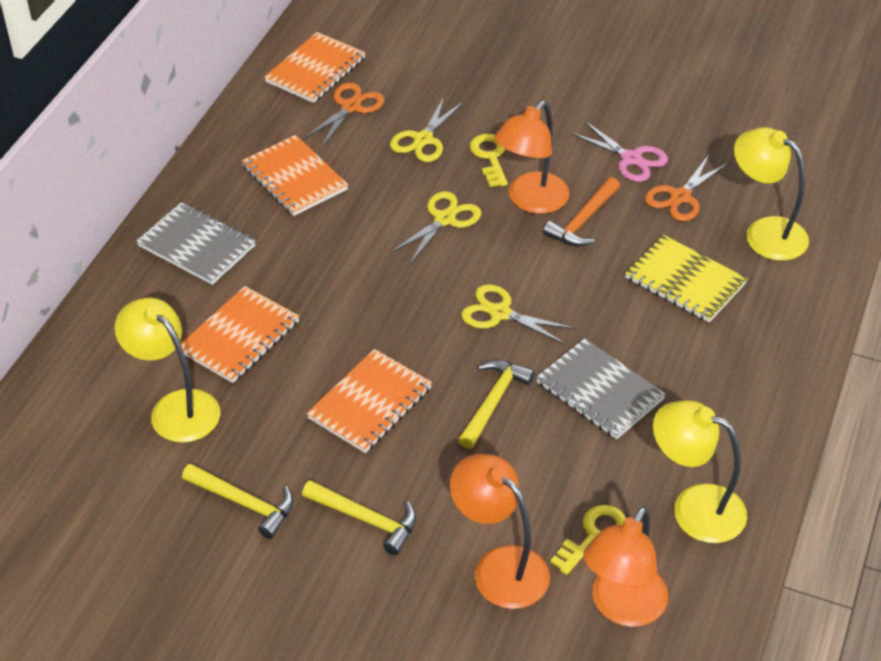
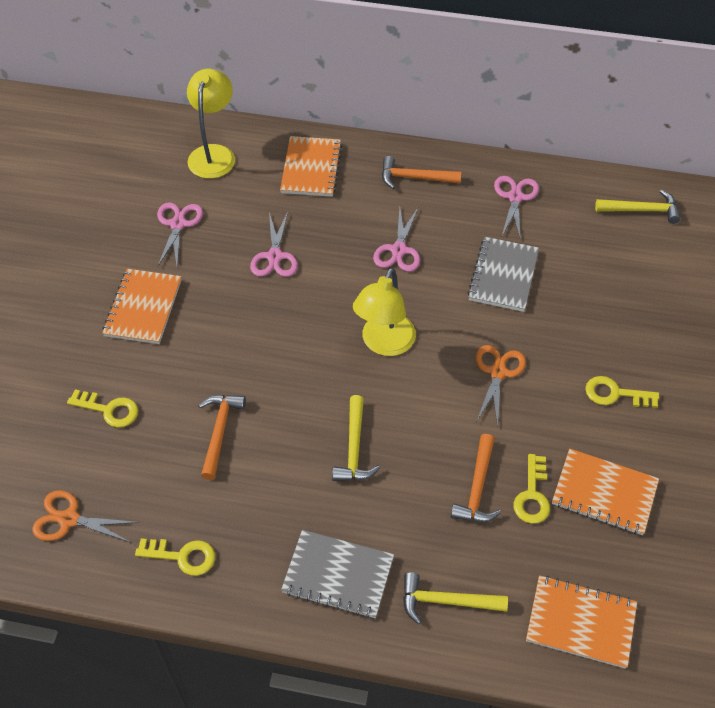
orange hammer: 1 -> 3
orange lamp: 3 -> 0
pink scissors: 1 -> 4
yellow key: 2 -> 4
yellow lamp: 3 -> 2
yellow notebook: 1 -> 0
yellow scissors: 3 -> 0

